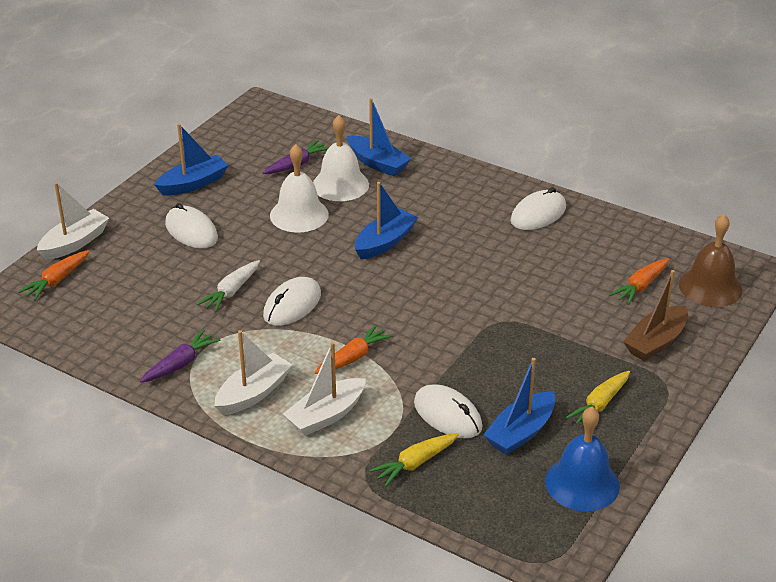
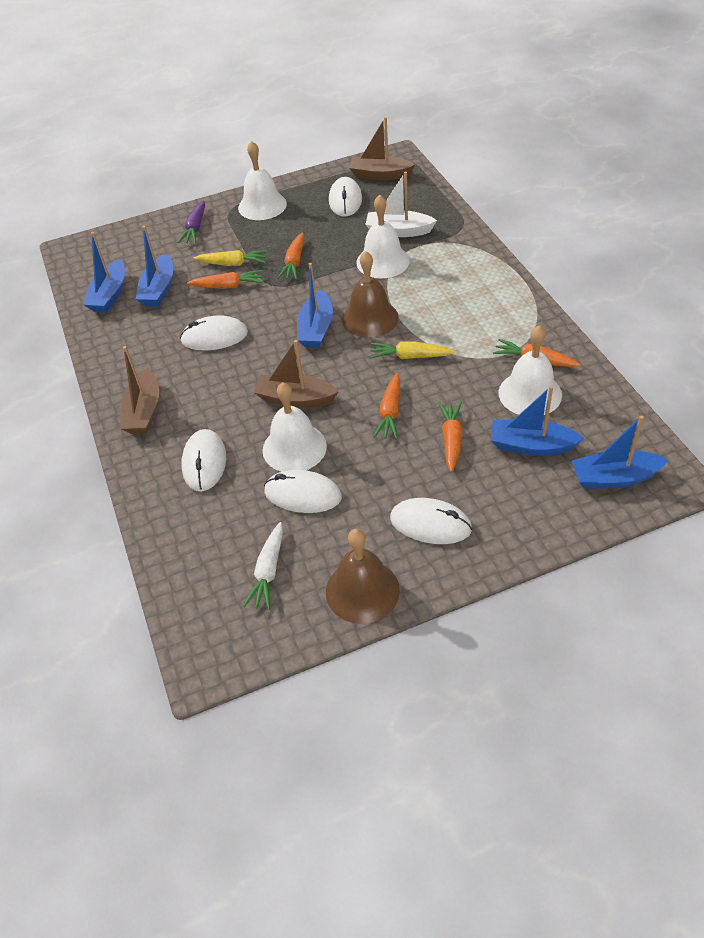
blue bell: 1 -> 0
blue boat: 4 -> 5
brown bell: 1 -> 2
brown boat: 1 -> 3
orange carrot: 3 -> 5
purple carrot: 2 -> 1
white bell: 2 -> 4
white boat: 3 -> 1
white mouse: 4 -> 5

